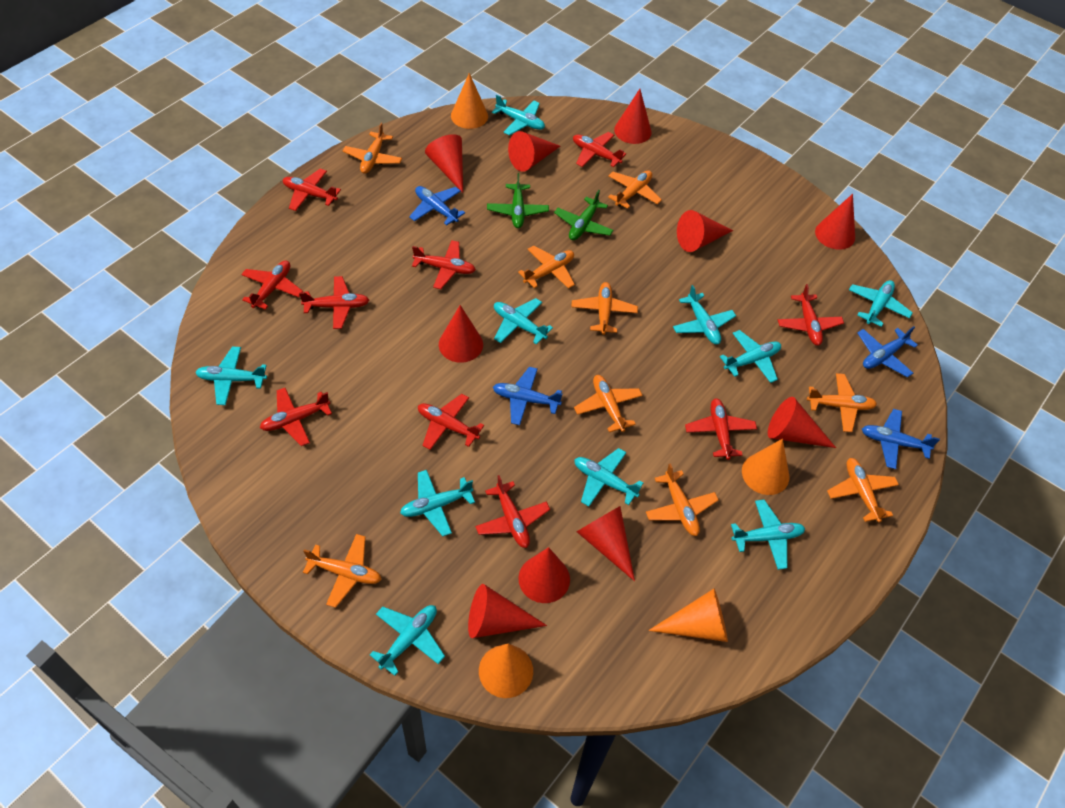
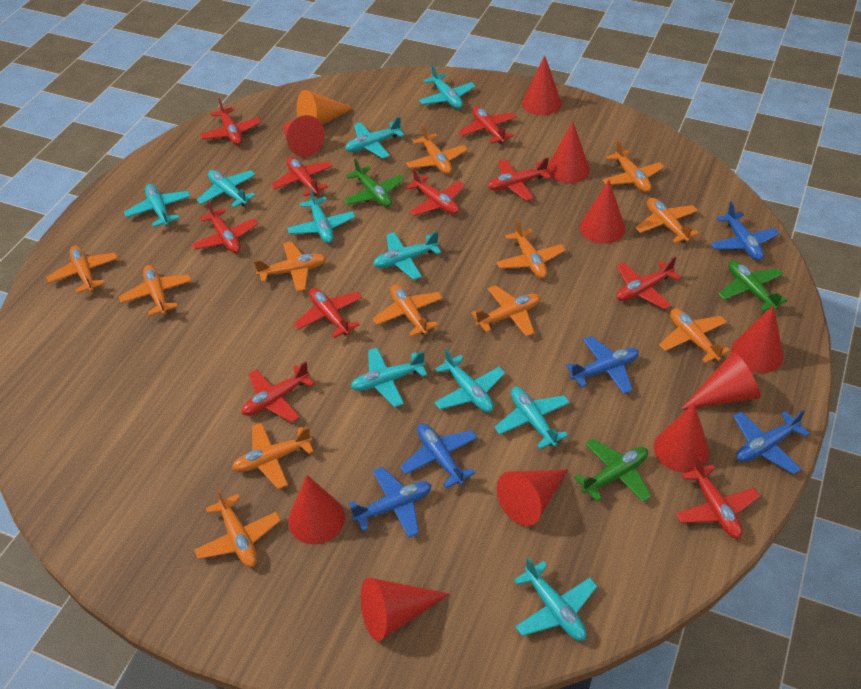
blue plane: 4 -> 5
green plane: 2 -> 3
orange cone: 4 -> 1
orange plane: 9 -> 12

